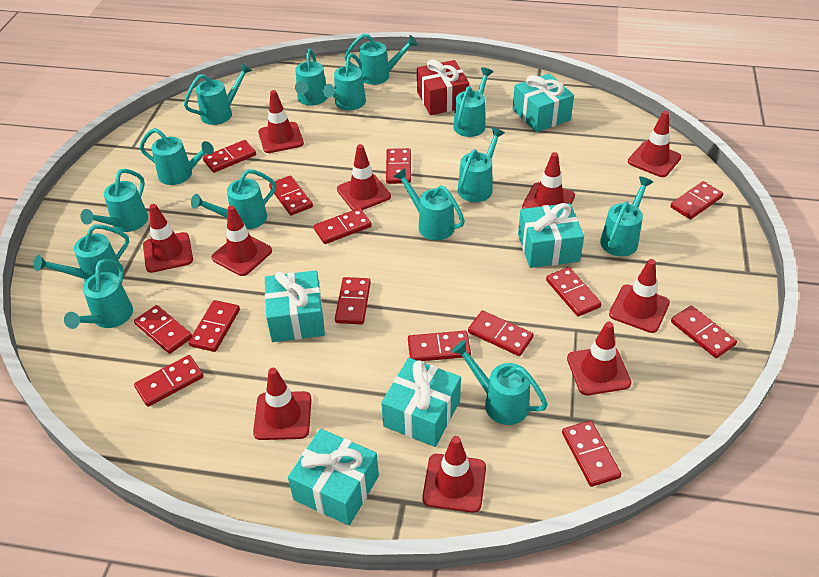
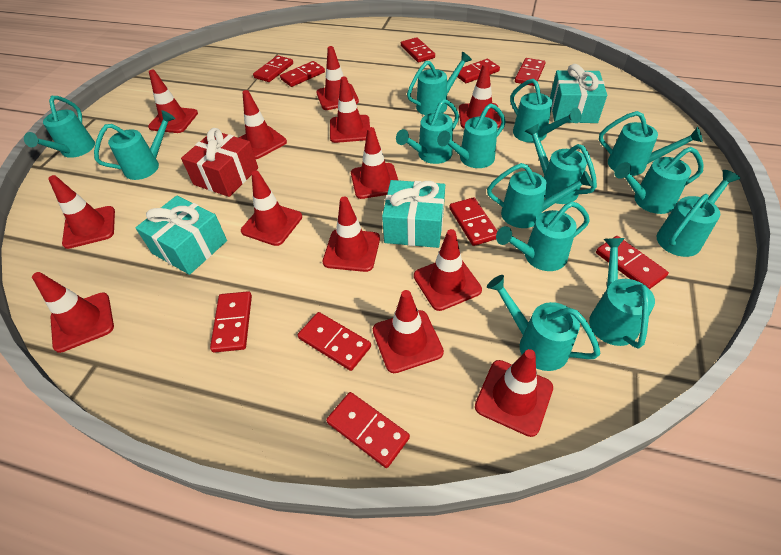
red domino: 14 -> 10
red traffic cone: 10 -> 13
turquoise gift: 5 -> 3

